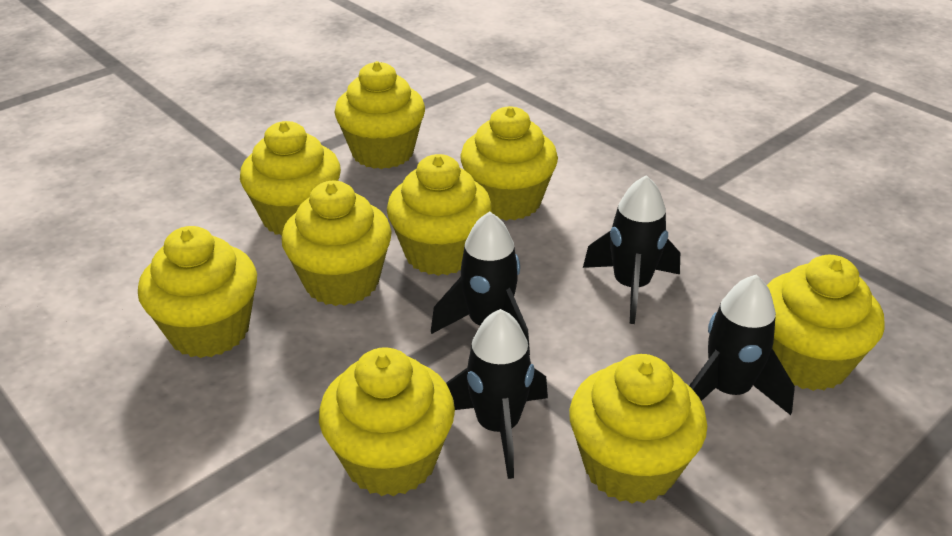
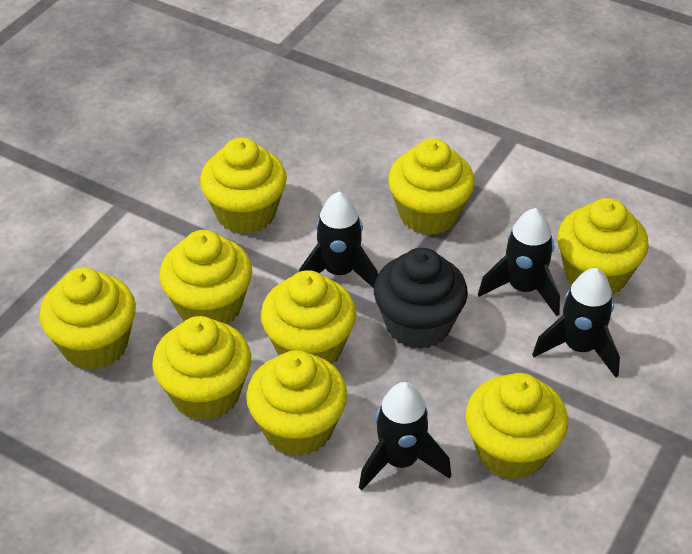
black cupcake: 0 -> 1

